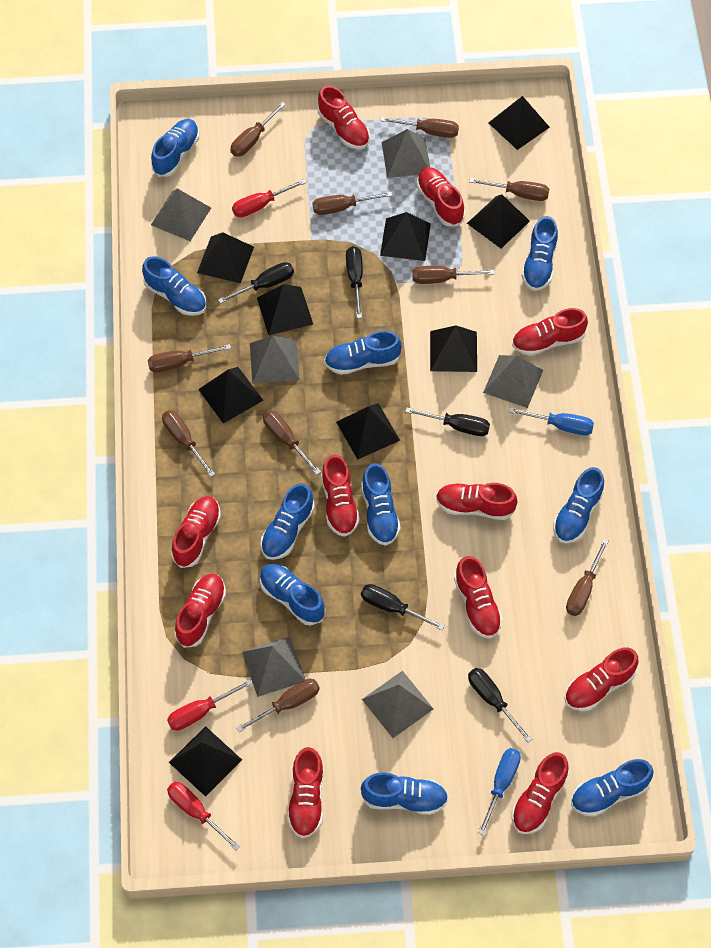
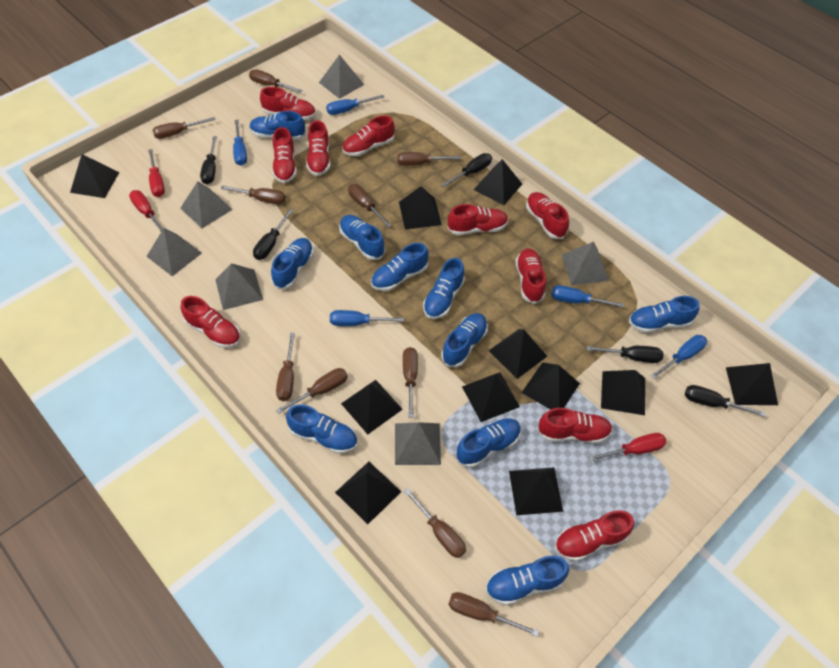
black pyramid: 9 -> 11
blue screwdriver: 2 -> 5
red shoe: 11 -> 10

